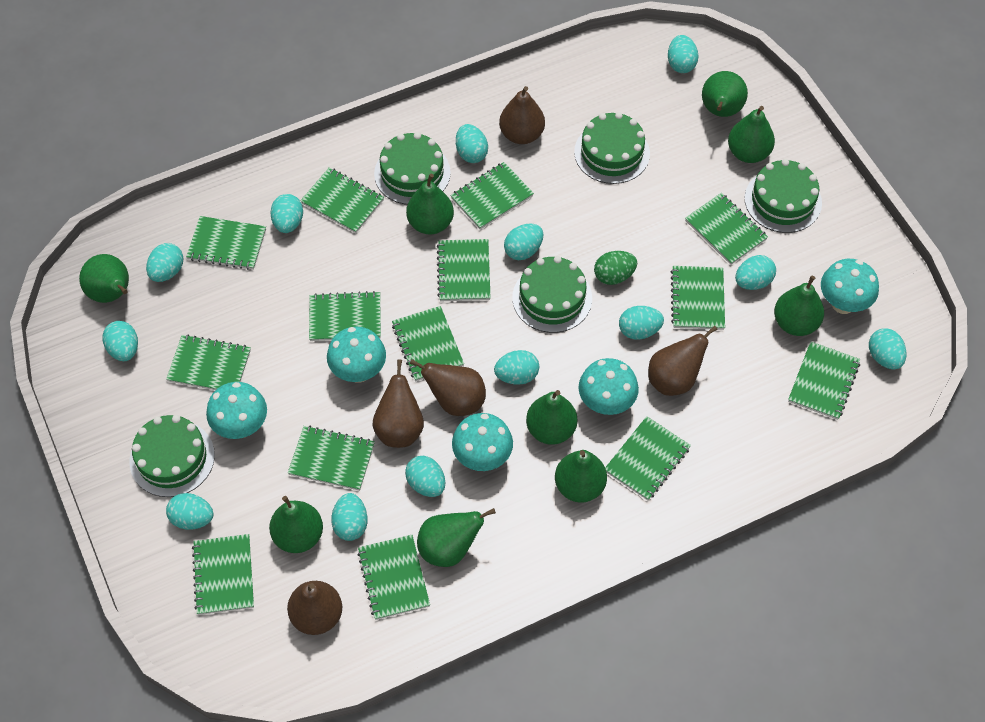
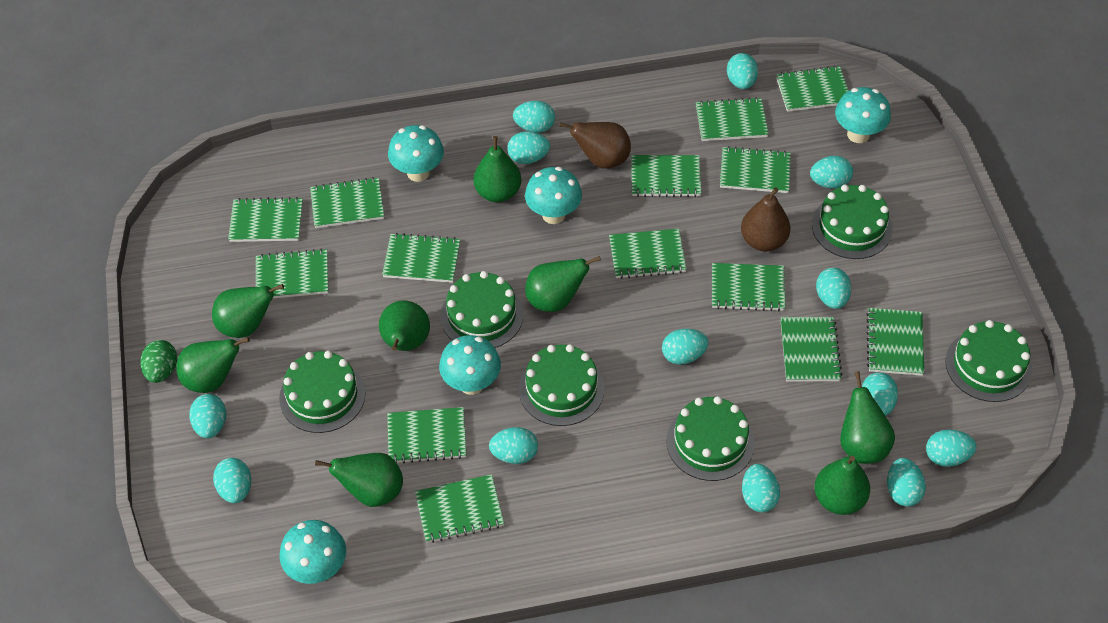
brown pear: 5 -> 2
green cake: 5 -> 6
green pear: 9 -> 8

